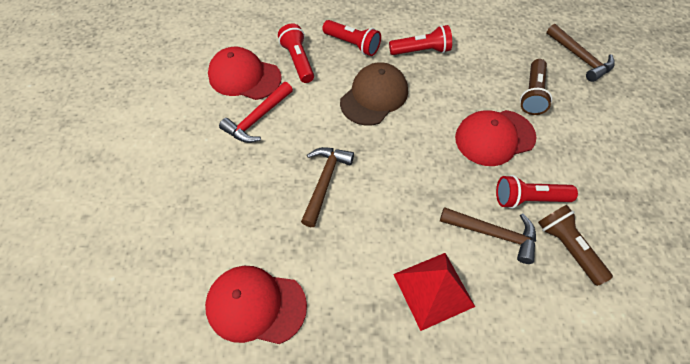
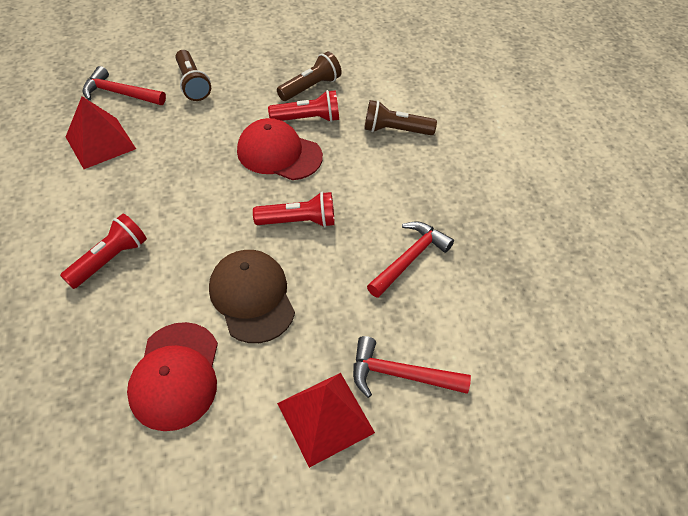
brown flashlight: 2 -> 3
brown hammer: 3 -> 0
red cap: 3 -> 2
red flashlight: 4 -> 3
red hammer: 1 -> 3
red pyramid: 1 -> 2

